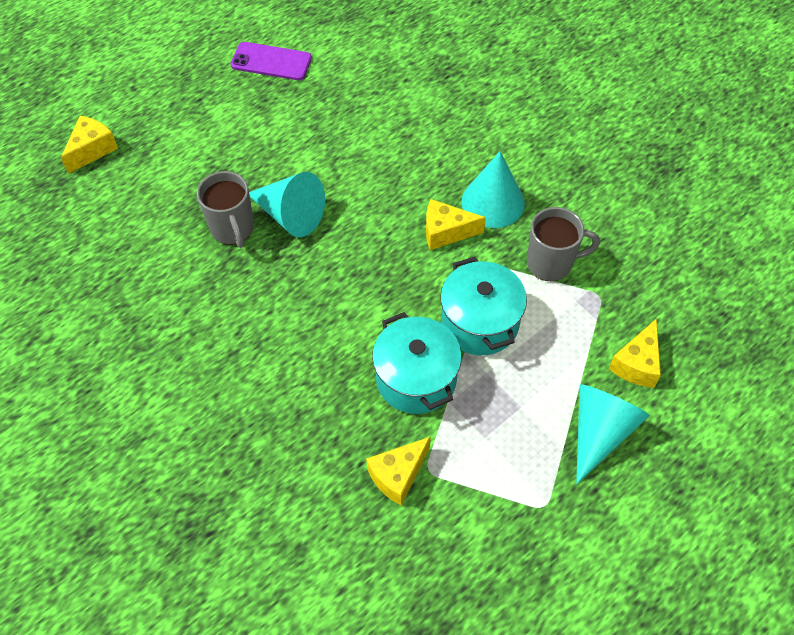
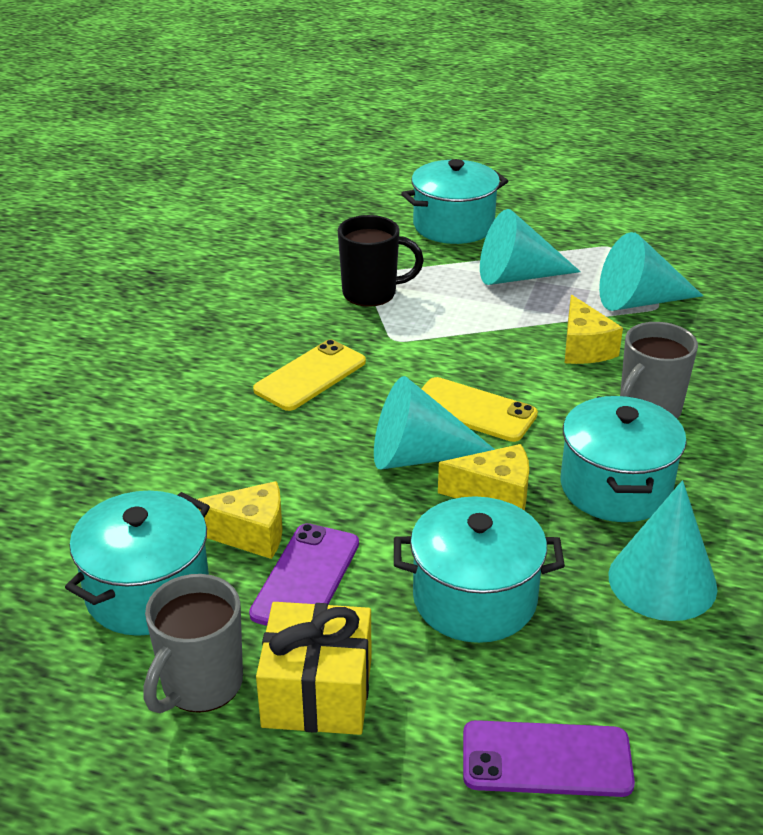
black mug: 0 -> 1
purple phone: 1 -> 2
turquoise cone: 3 -> 4
turquoise pot: 2 -> 4
yellow cheese: 4 -> 3
yellow gift: 0 -> 1
yellow phone: 0 -> 2

